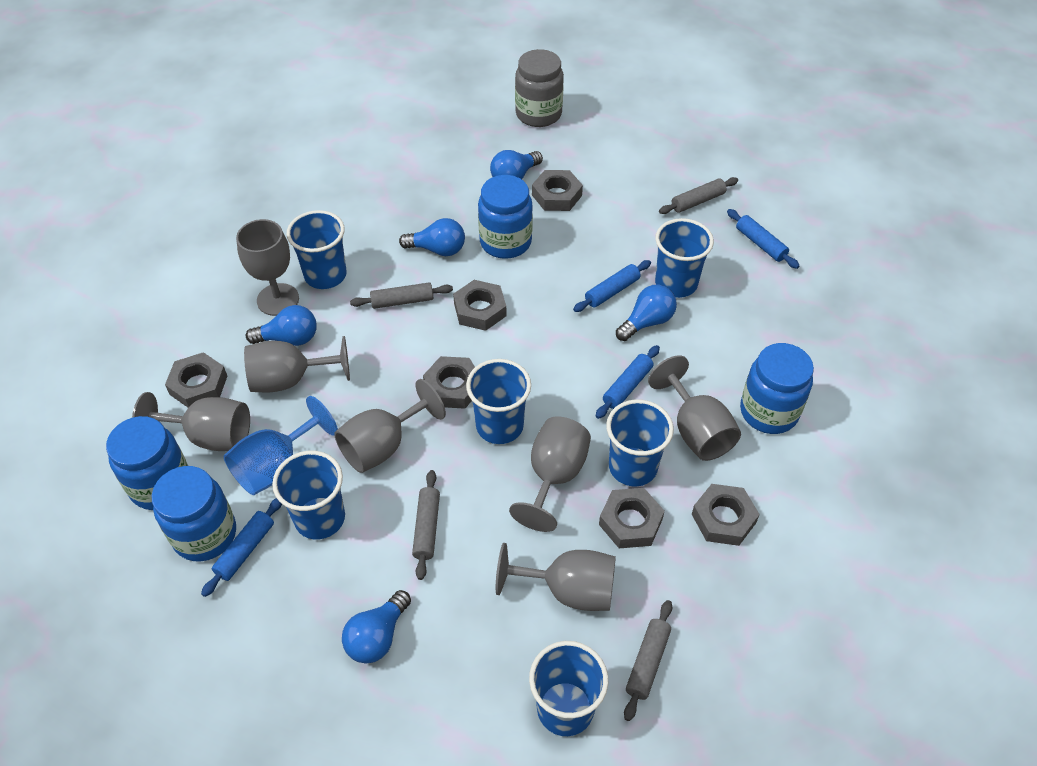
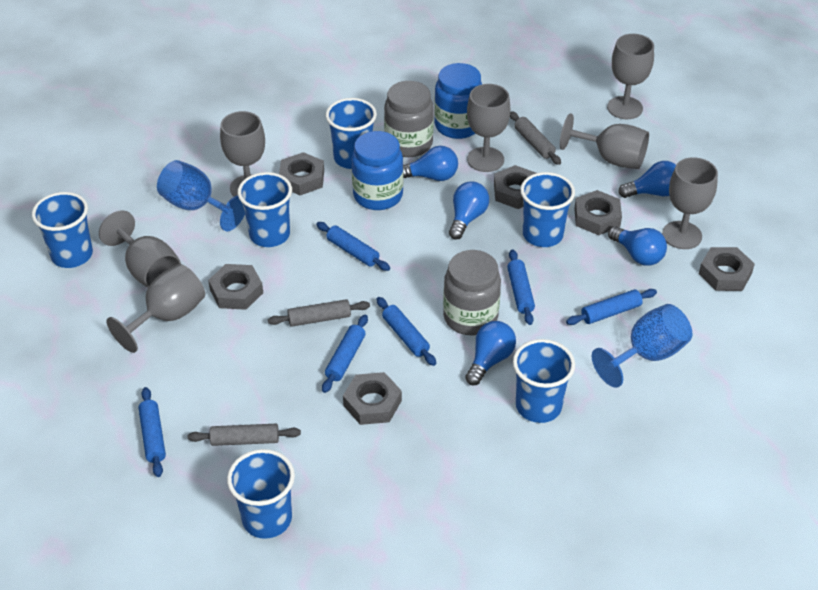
blue goblet: 1 -> 2
blue jar: 4 -> 2
blue rolling pin: 4 -> 6
grey jar: 1 -> 2
grey rolling pin: 4 -> 3

